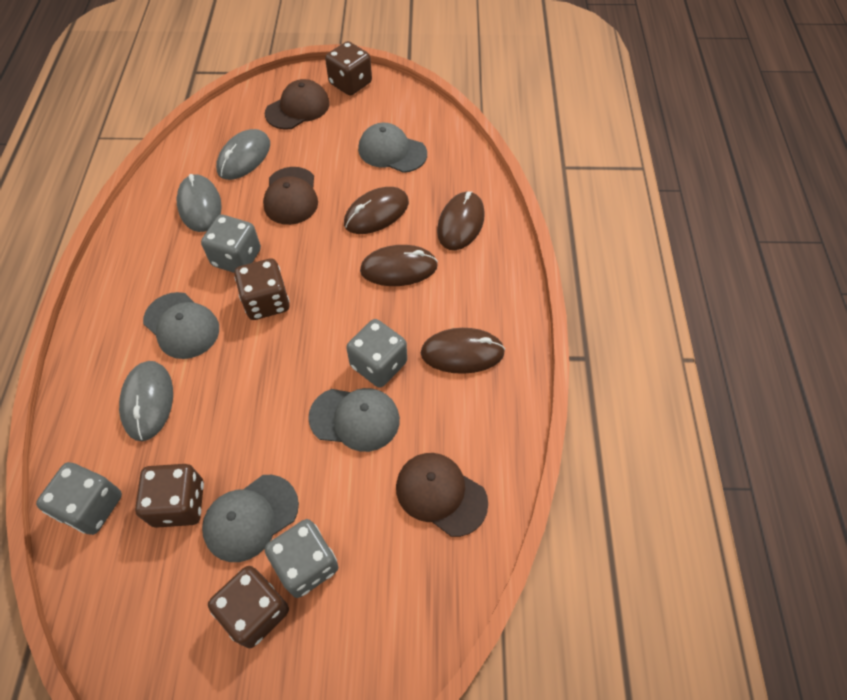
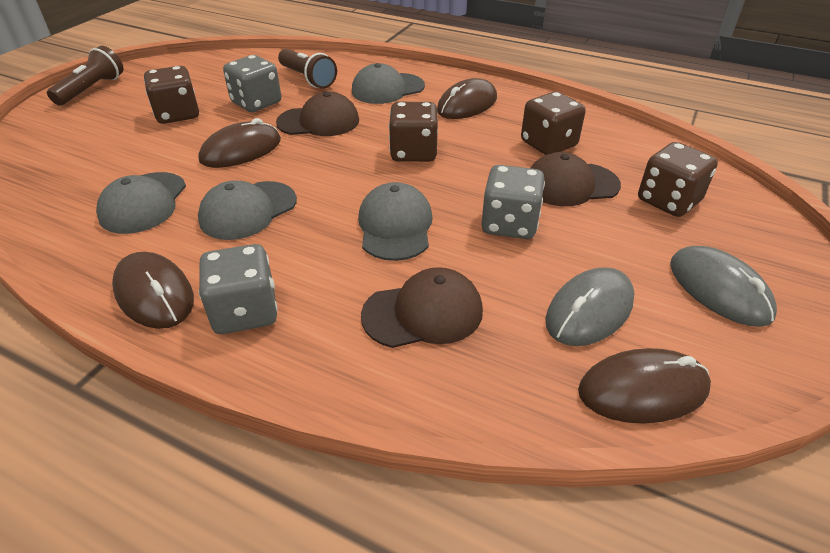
brown flashlight: 0 -> 2
grey dice: 4 -> 3
grey mouse: 3 -> 2

